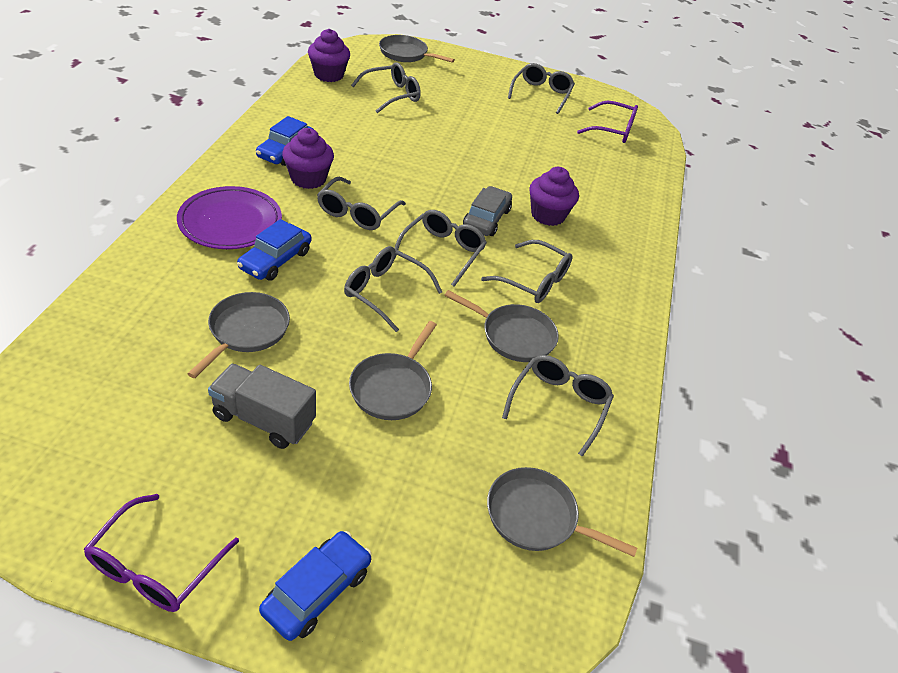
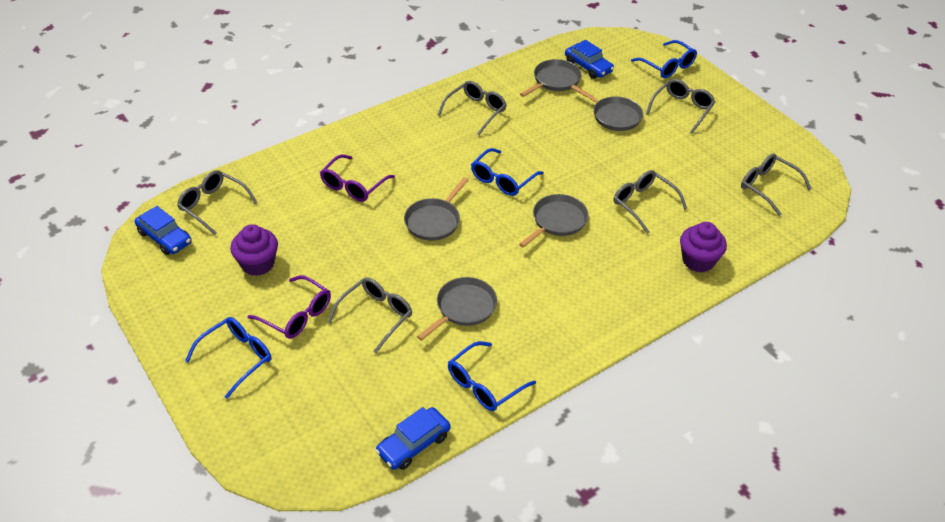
blue glasses: 0 -> 4
grey car: 1 -> 0
grey glasses: 7 -> 6
grey truck: 1 -> 0
purple cupcake: 3 -> 2
purple plate: 1 -> 0

